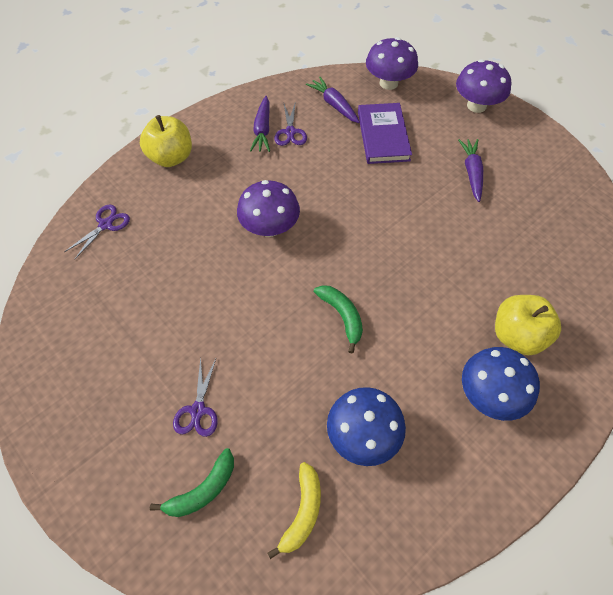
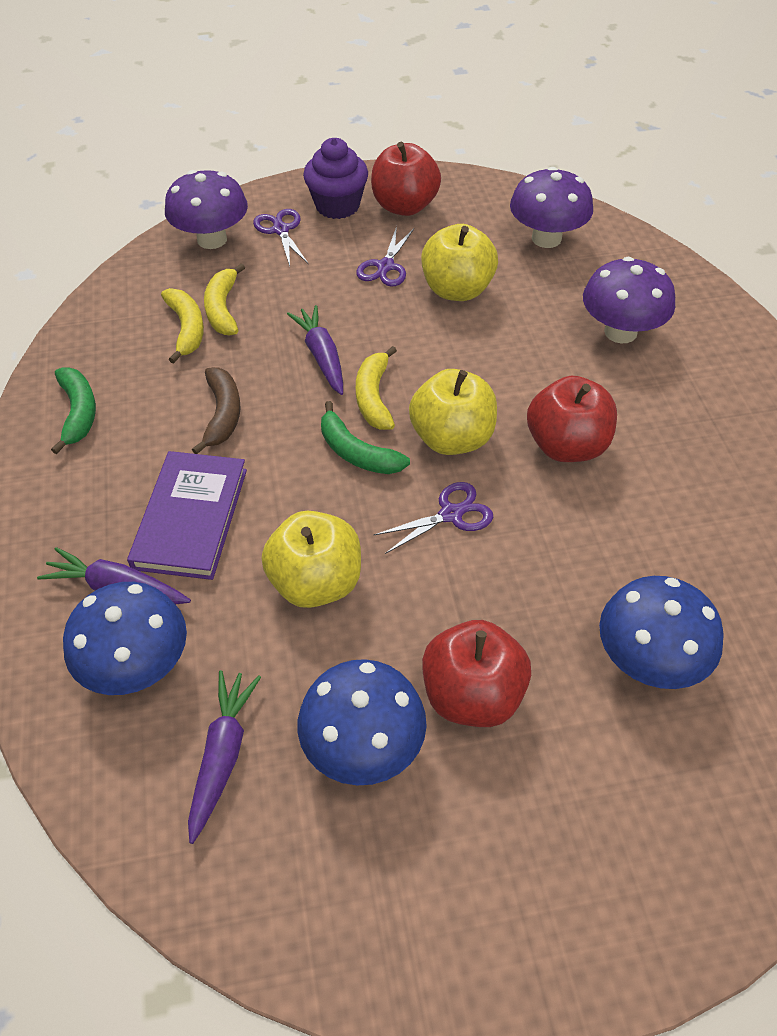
blue mushroom: 2 -> 3
brown banana: 0 -> 1
purple cupcake: 0 -> 1
red apple: 0 -> 3
yellow apple: 2 -> 3
yellow banana: 1 -> 3

